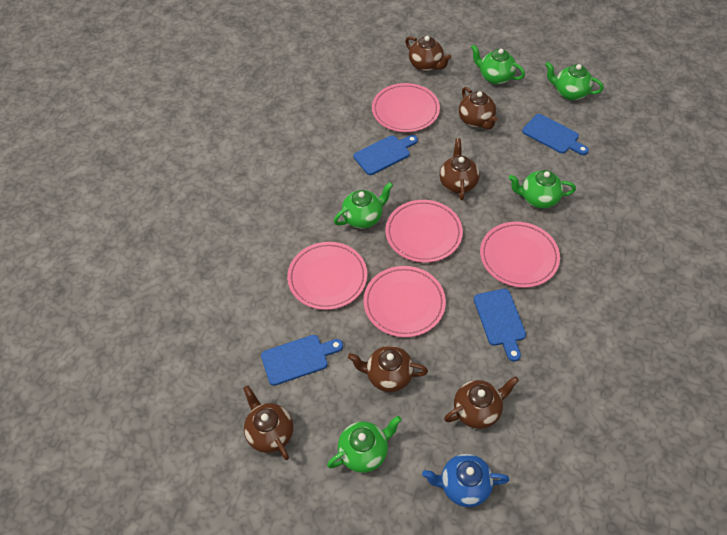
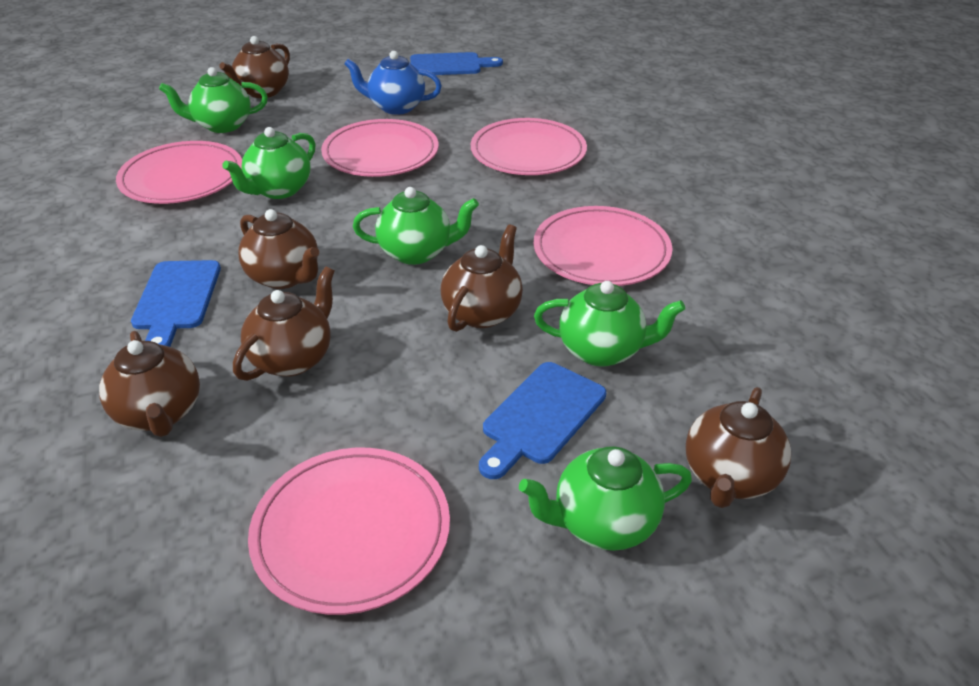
blue cutting board: 4 -> 3

